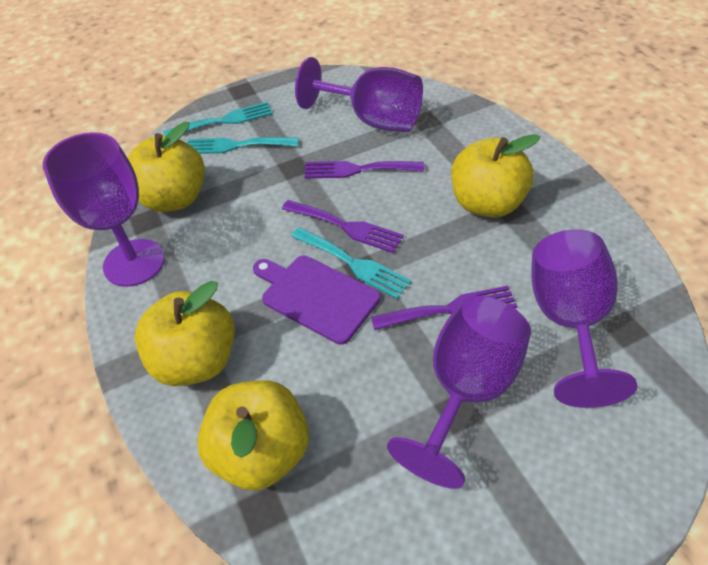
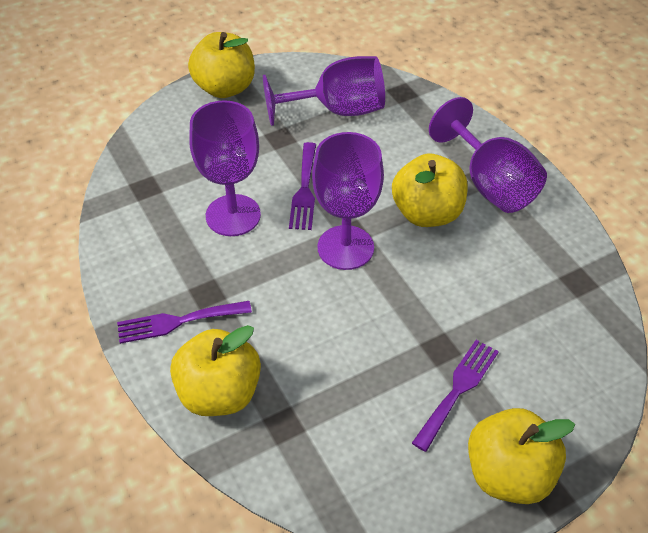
purple cutting board: 1 -> 0
turquoise fork: 3 -> 0

